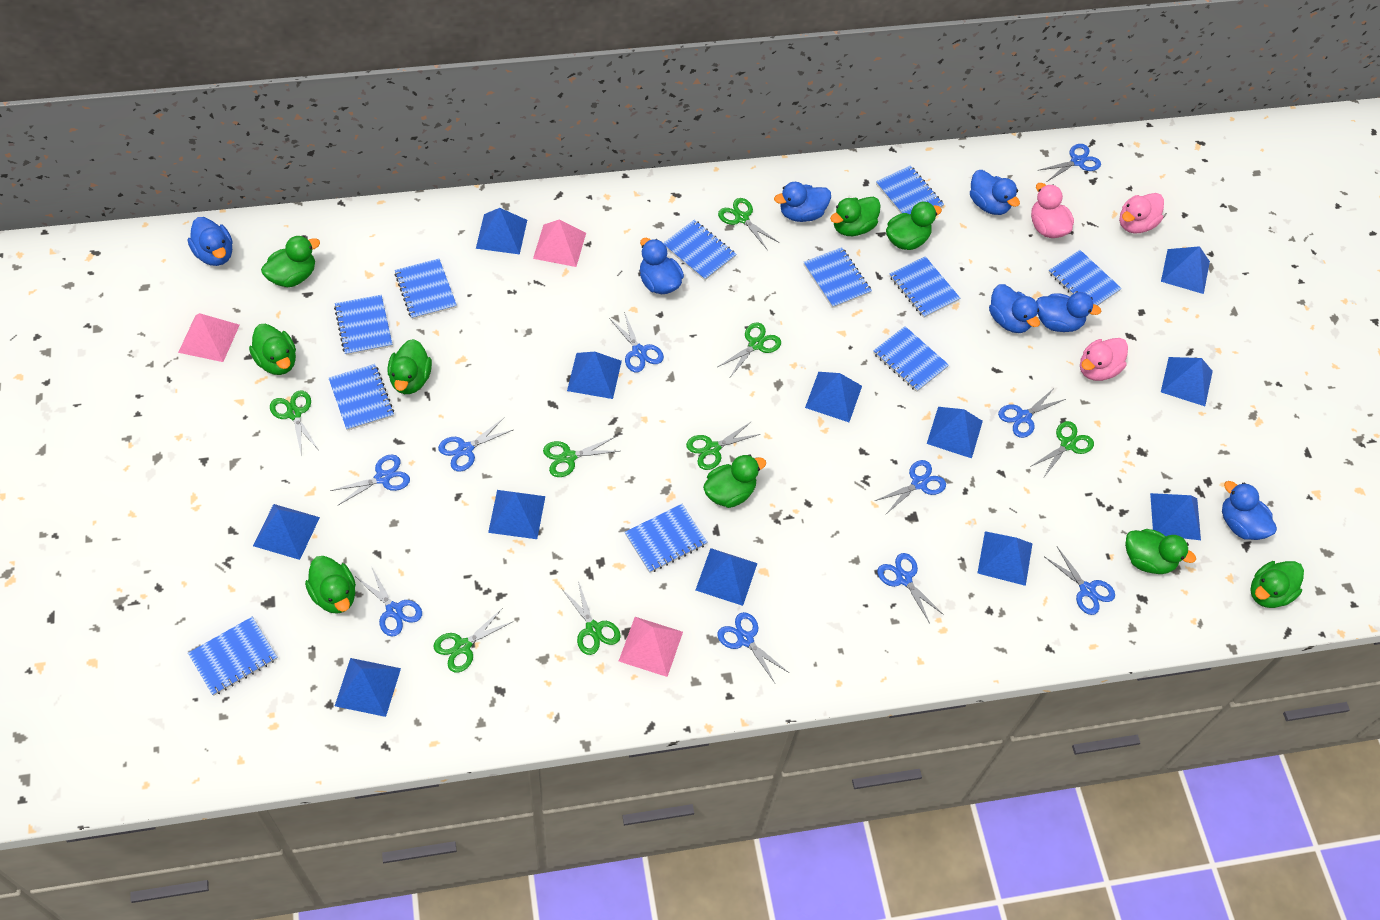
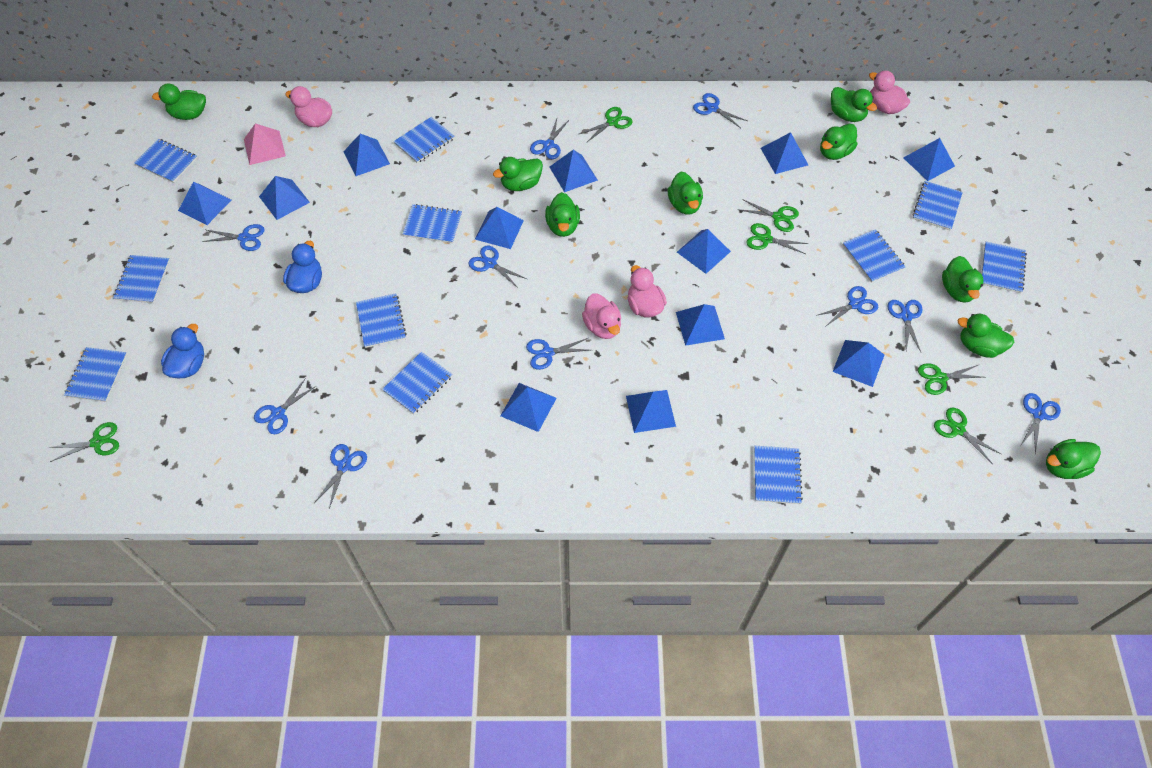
blue duck: 7 -> 2
green scissors: 8 -> 6
pink duck: 3 -> 4
pink pyramid: 3 -> 1

